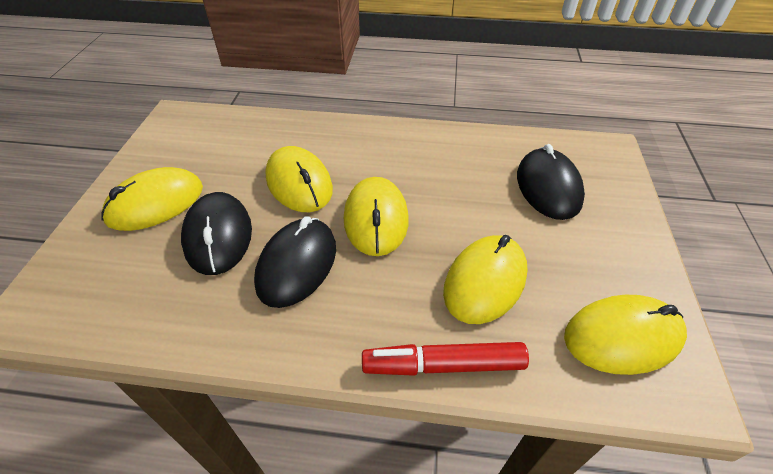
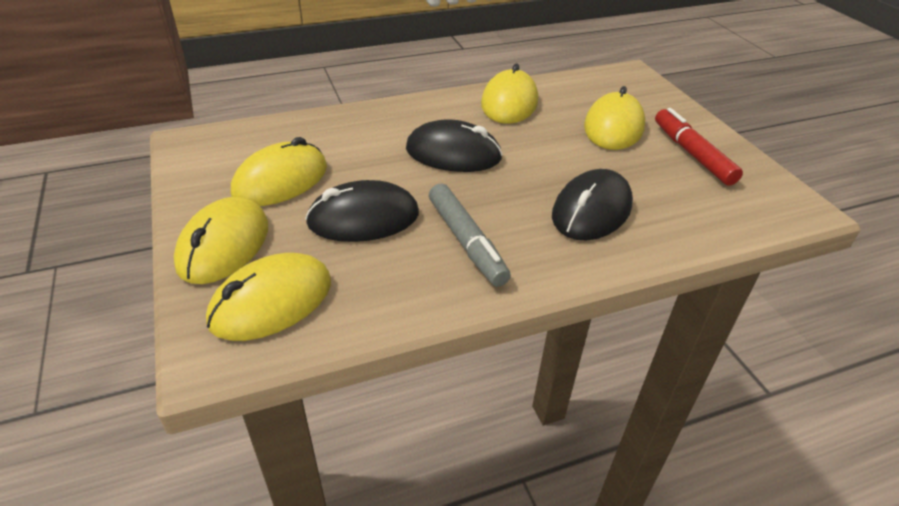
grey marker: 0 -> 1

